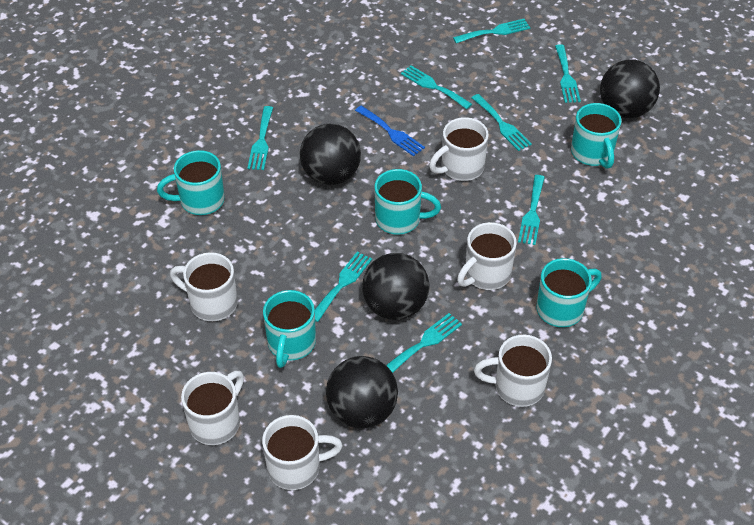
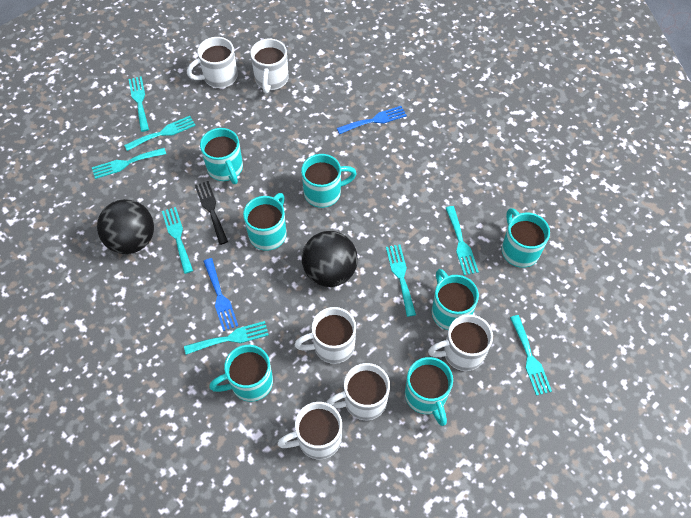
black ball: 4 -> 2
black fork: 0 -> 1
blue fork: 1 -> 2
turquoise mug: 5 -> 7

